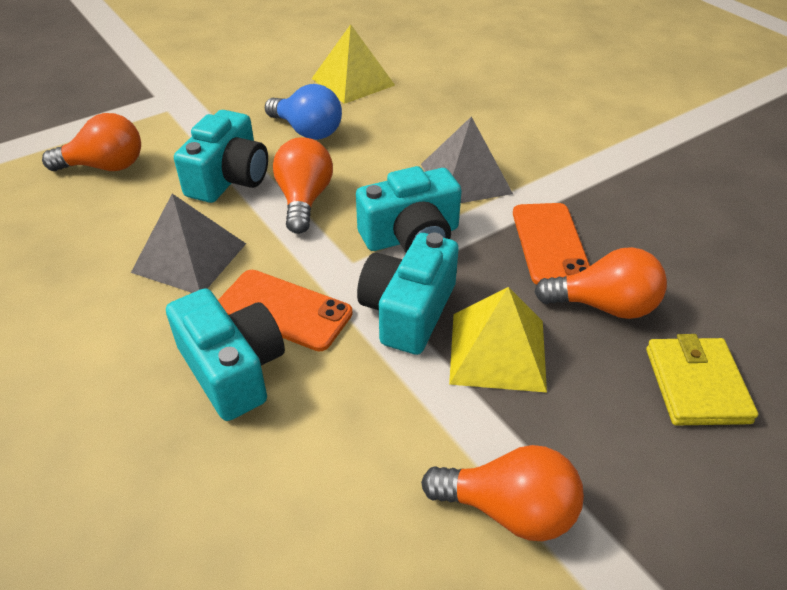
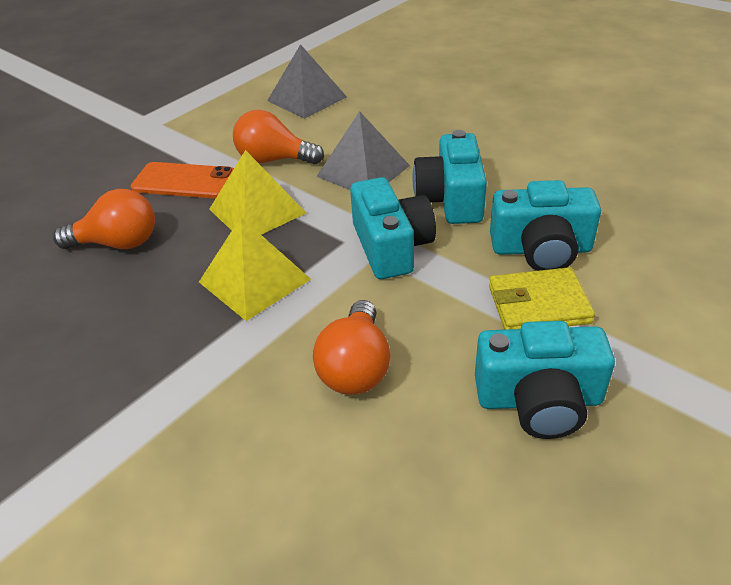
blue light bulb: 1 -> 0
orange light bulb: 4 -> 3
orange phone: 2 -> 1

